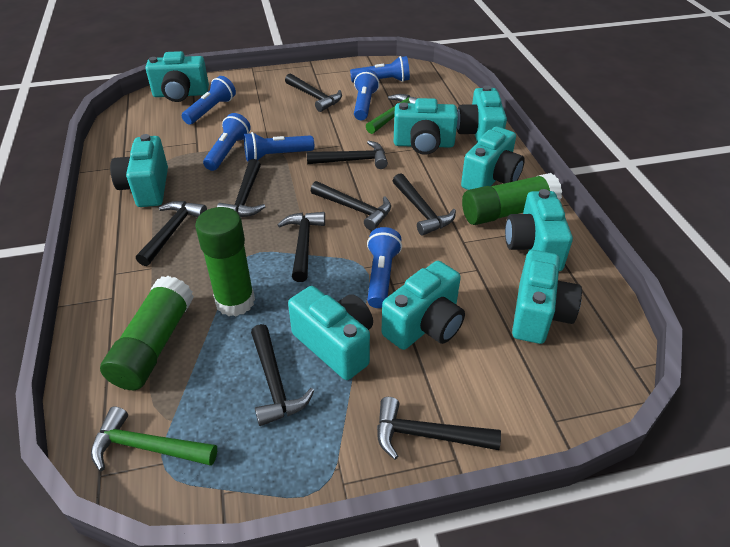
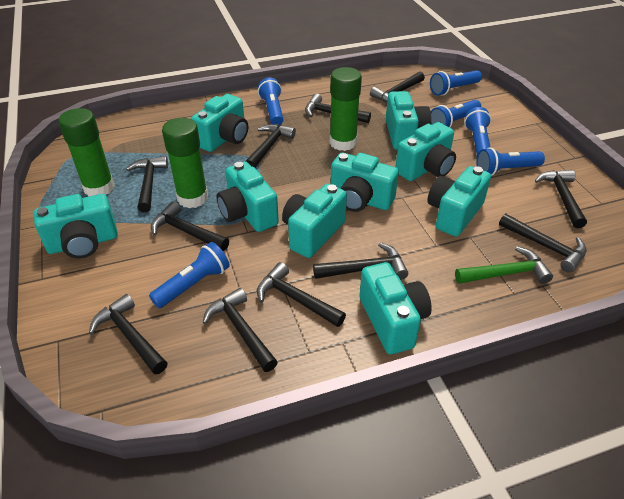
black hammer: 9 -> 11
green hammer: 2 -> 1

